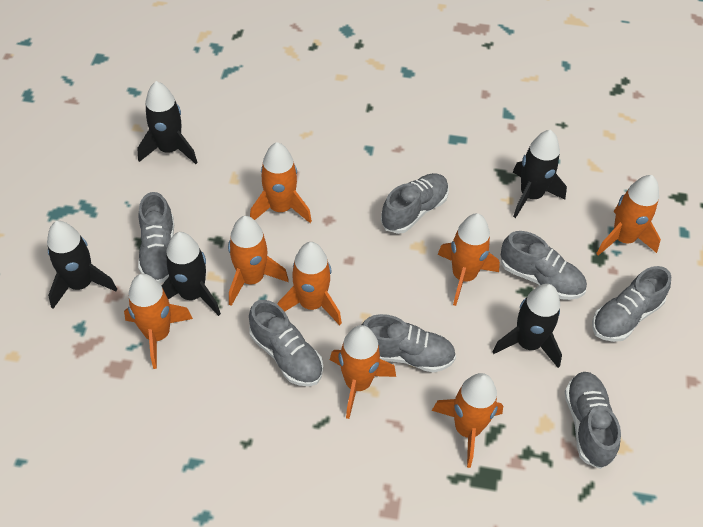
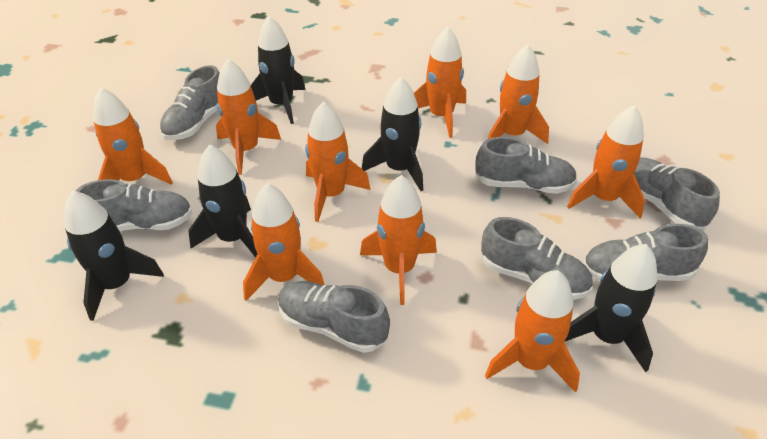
orange rocket: 8 -> 9

